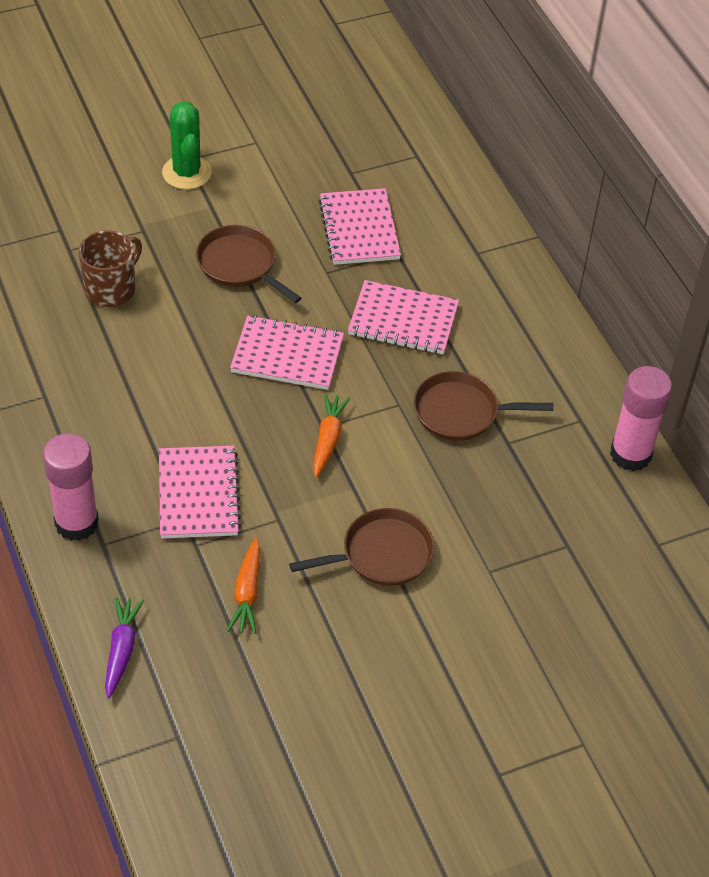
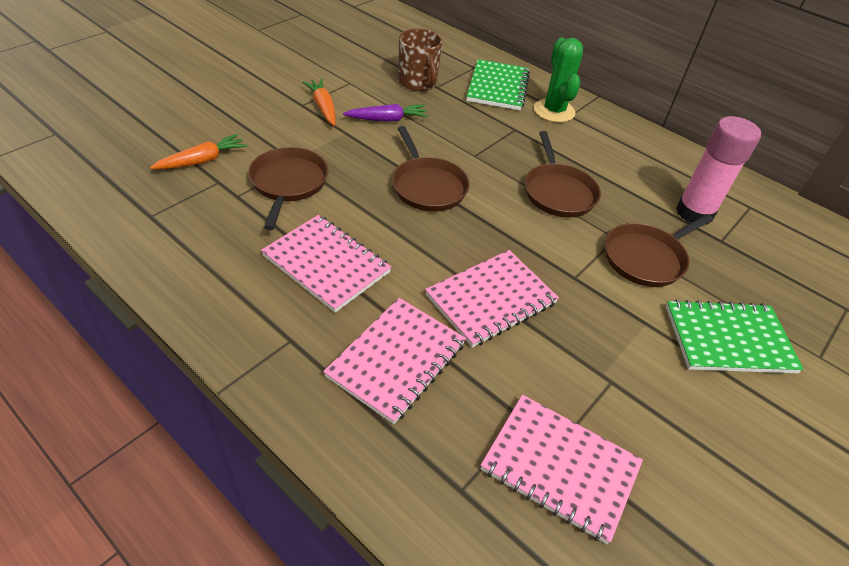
brown pan: 3 -> 4
green notebook: 0 -> 2
pink glue stick: 2 -> 1

